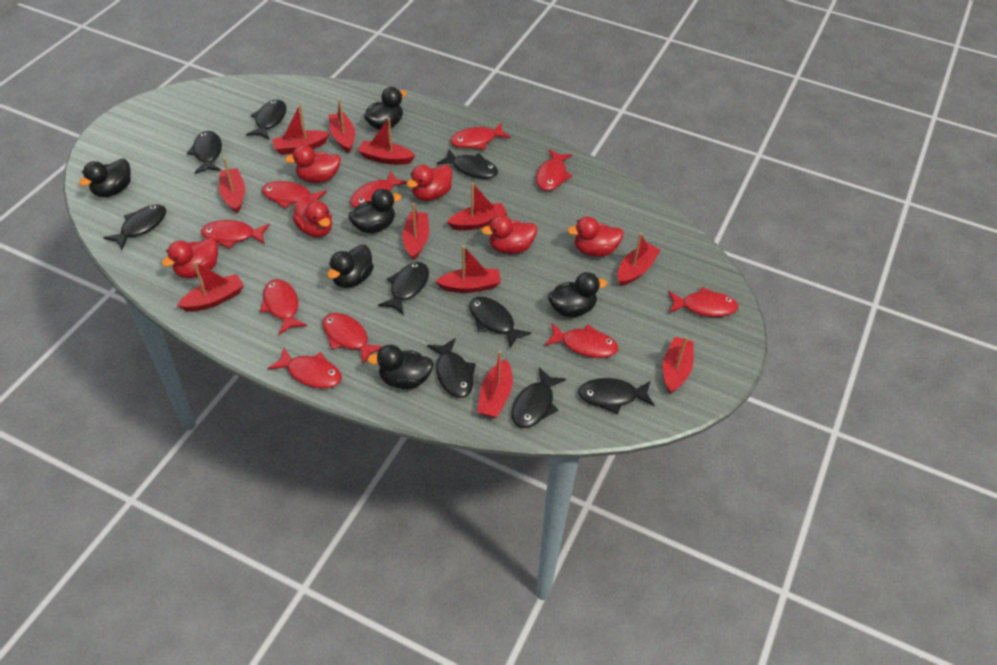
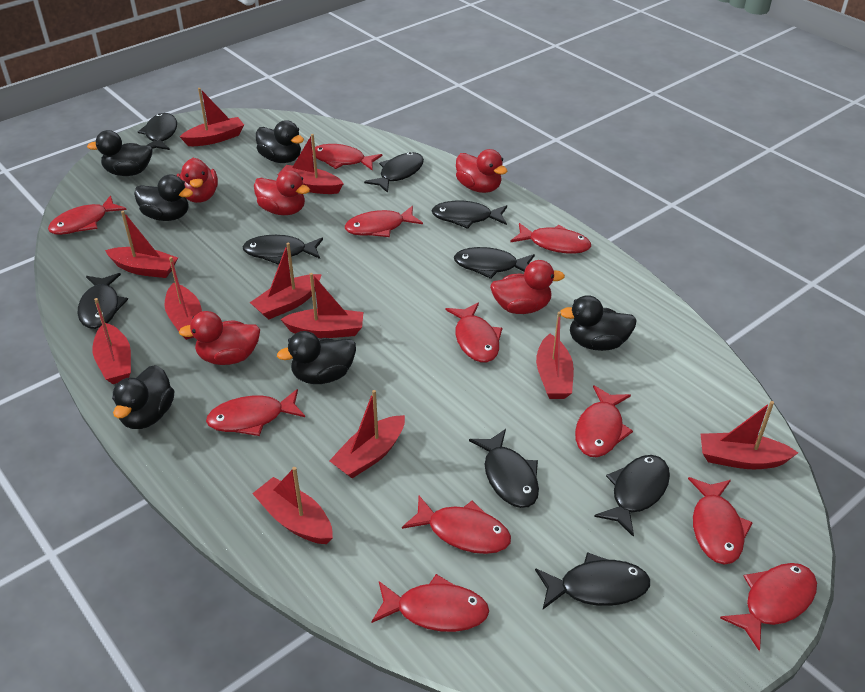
red duck: 6 -> 5
red fish: 10 -> 11

